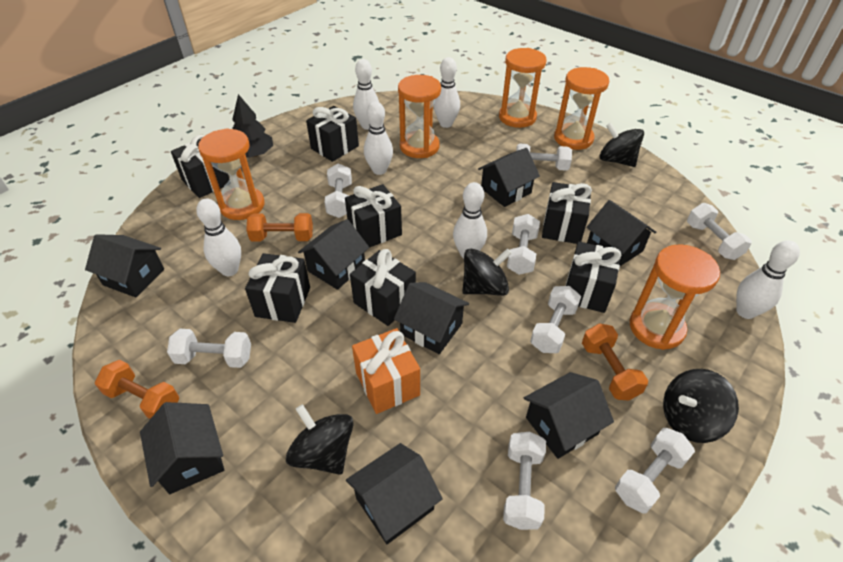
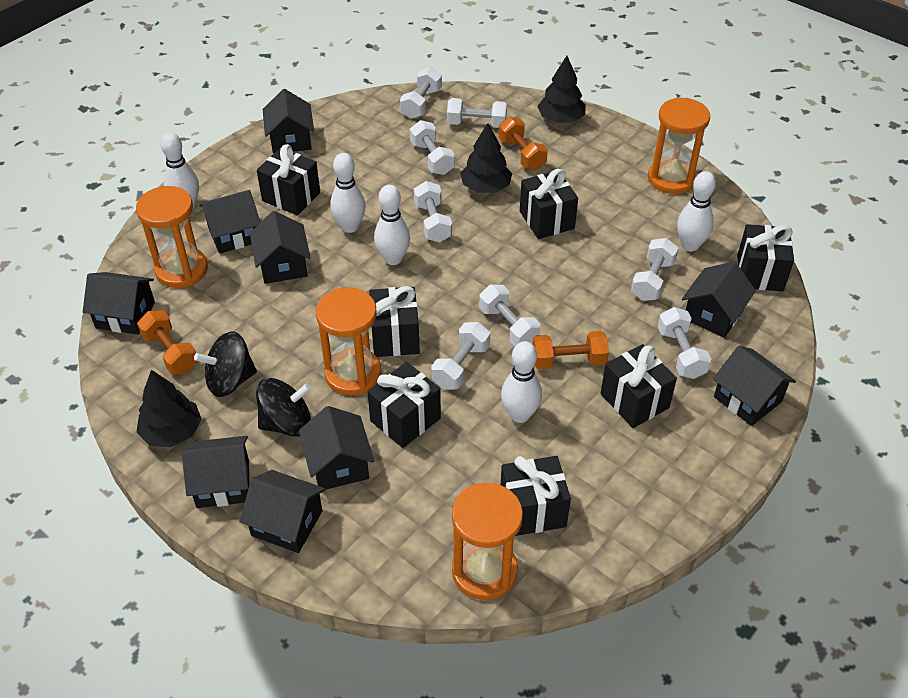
black house: 8 -> 9
black spinning top: 4 -> 2
black tree: 1 -> 3
orange gift: 1 -> 0
orange hourglass: 5 -> 4
white bowling pin: 6 -> 5

